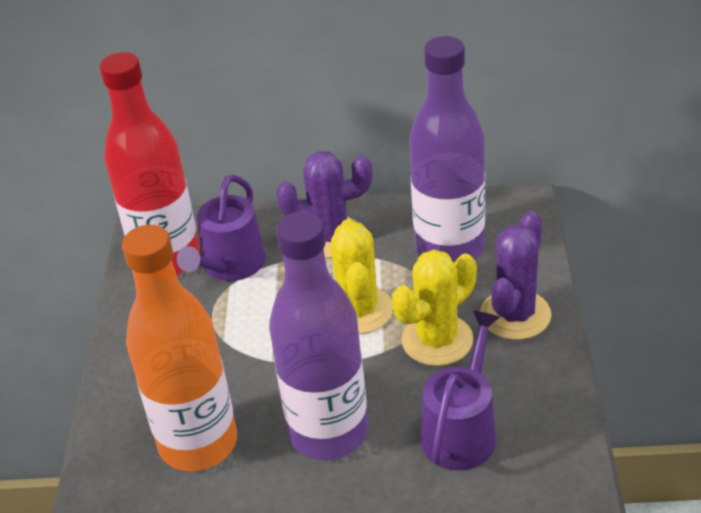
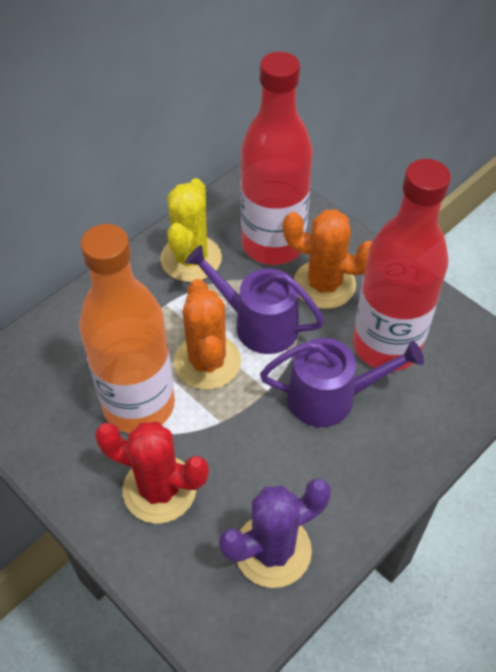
orange cactus: 0 -> 2
purple bottle: 2 -> 0
purple cactus: 2 -> 1
red bottle: 1 -> 2
red cactus: 0 -> 1
yellow cactus: 2 -> 1

